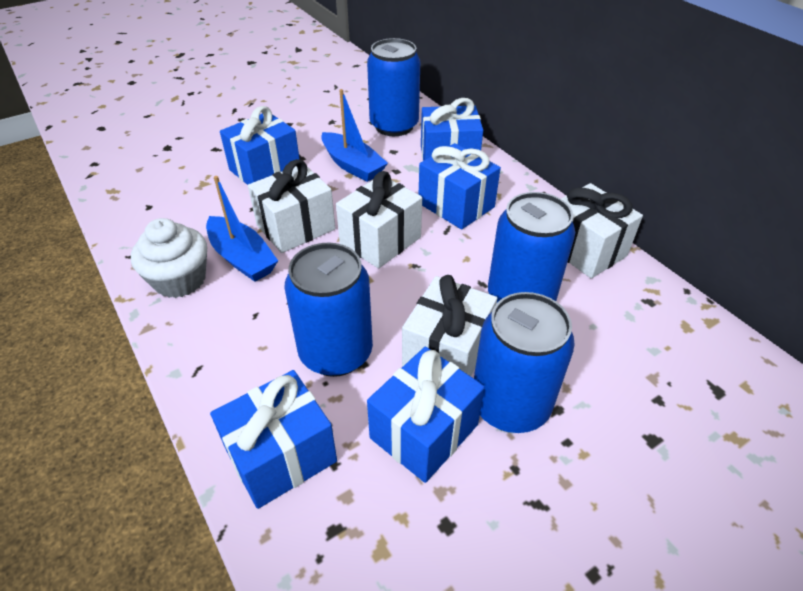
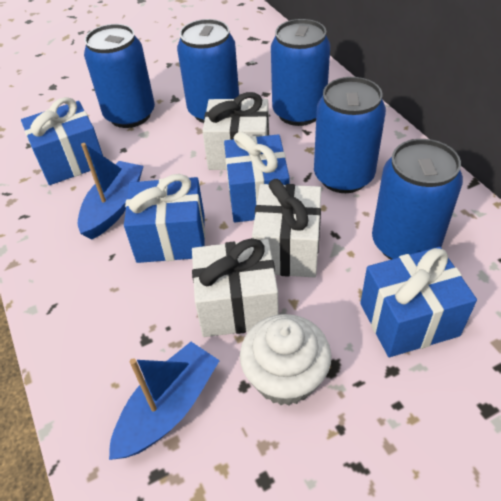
blue can: 4 -> 5
blue gift: 5 -> 4
white gift: 4 -> 3

